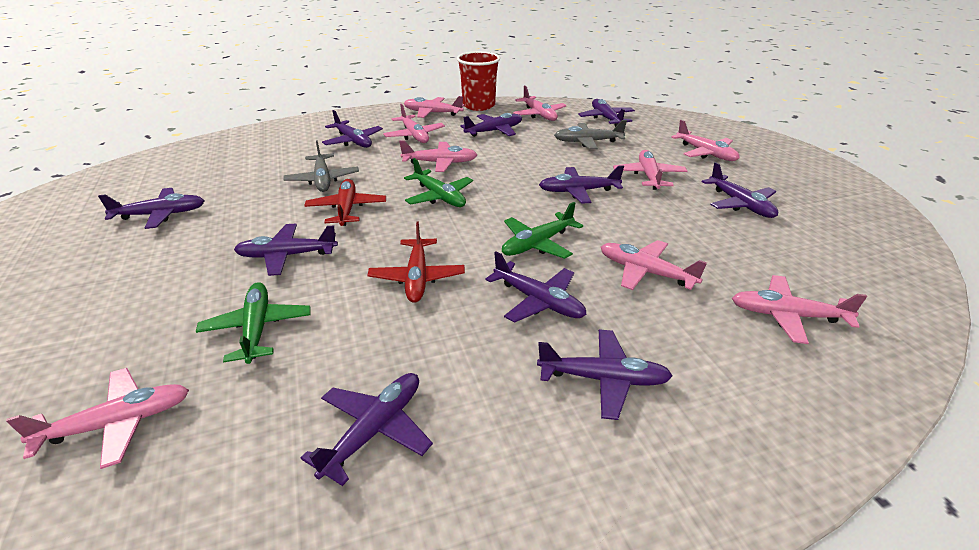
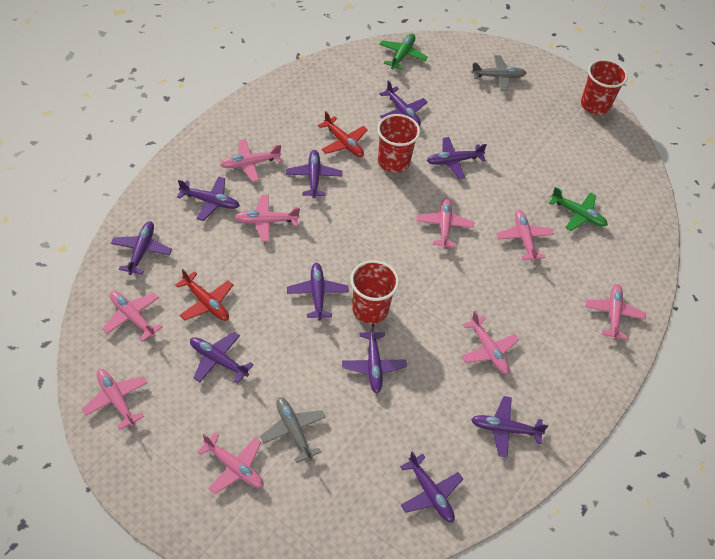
green plane: 3 -> 2
red cup: 1 -> 3

